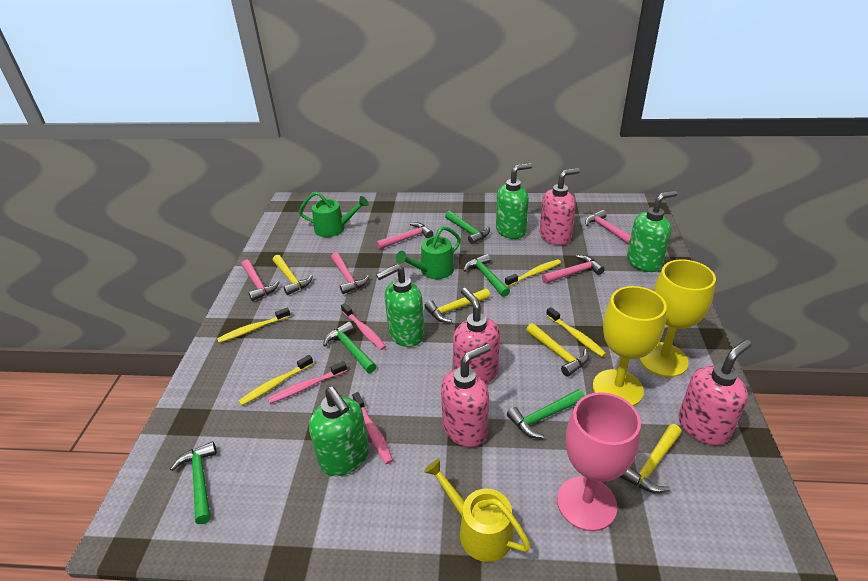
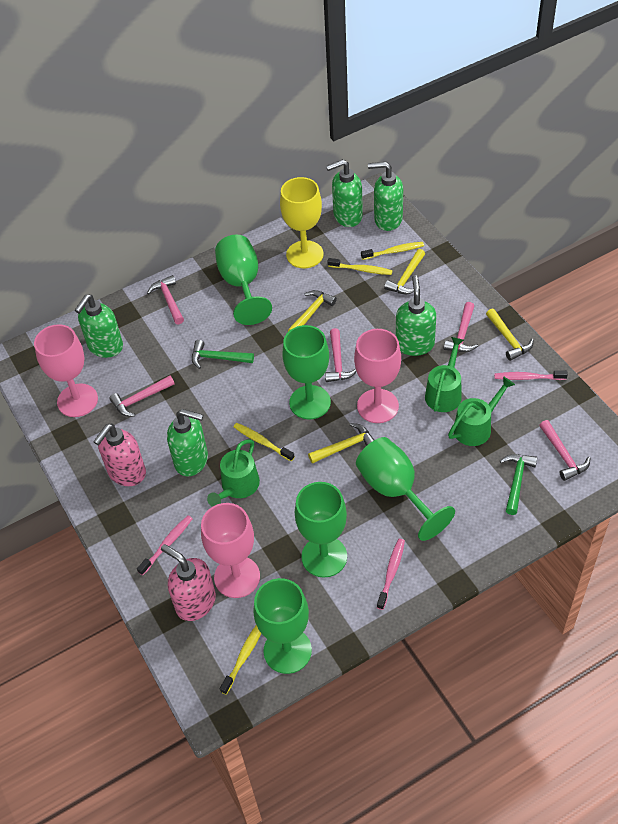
green goblet: 0 -> 5
green hammer: 5 -> 2
green soap dispenser: 4 -> 5
green watering can: 2 -> 3
pink goblet: 1 -> 3
pink soap dispenser: 4 -> 2
yellow goblet: 2 -> 1
yellow watering can: 1 -> 0

